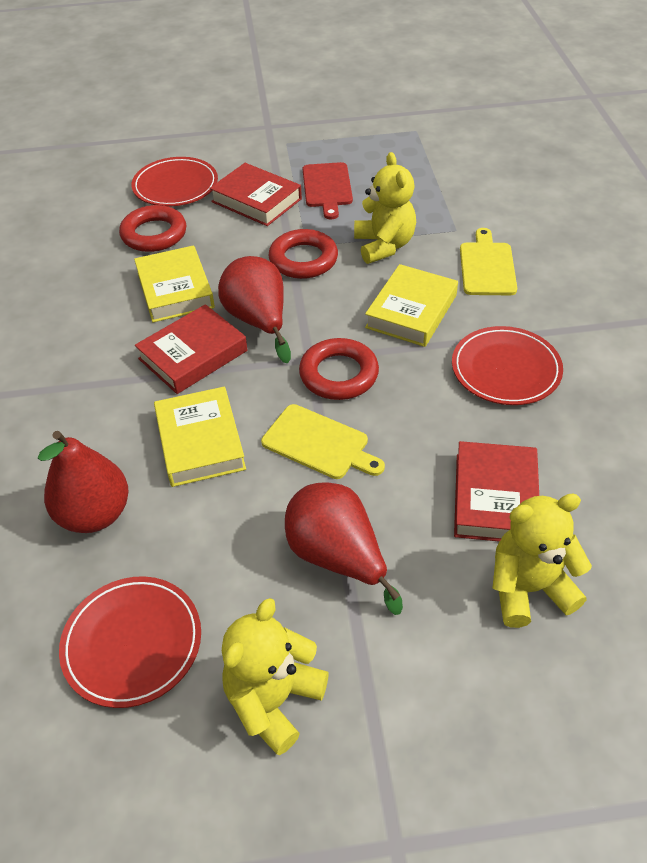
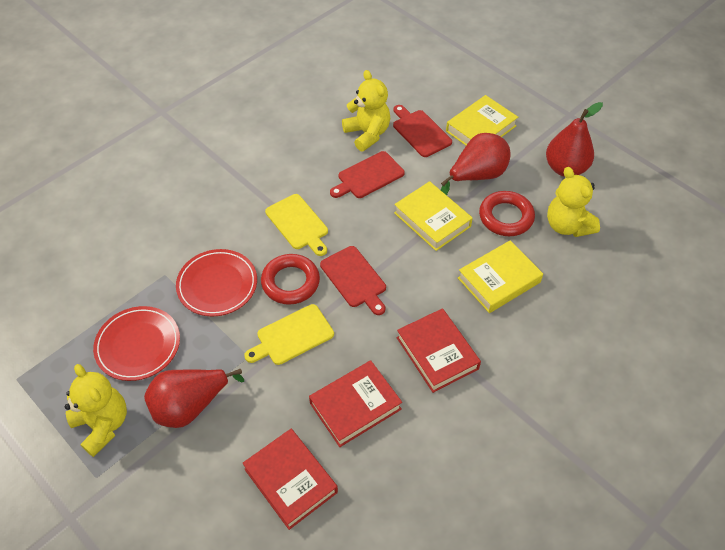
red cutting board: 1 -> 3
red plate: 3 -> 2
red ring: 3 -> 2

